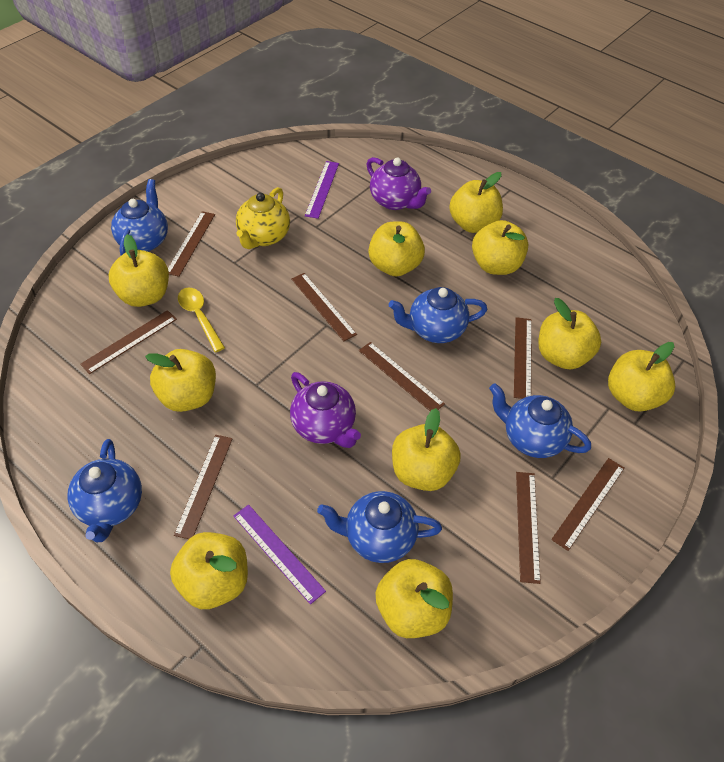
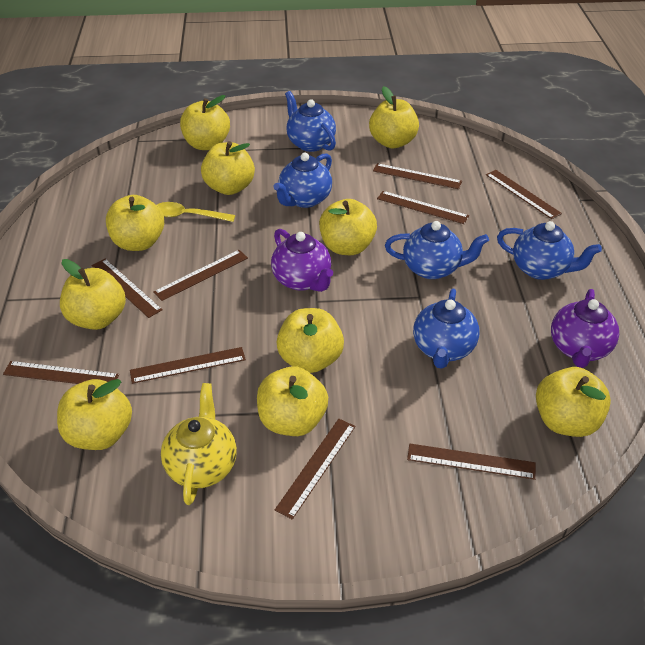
brown ruler: 8 -> 9
purple ruler: 2 -> 0

